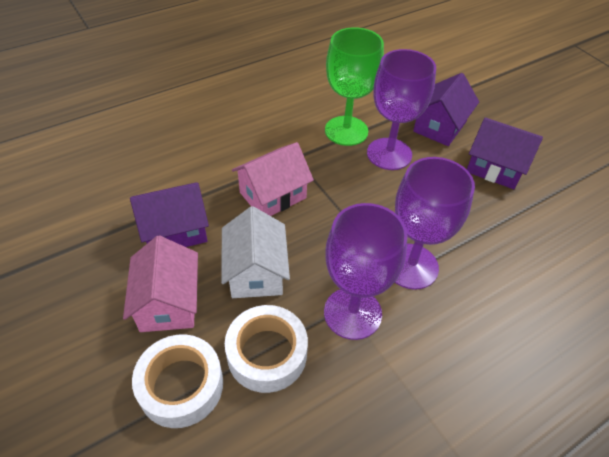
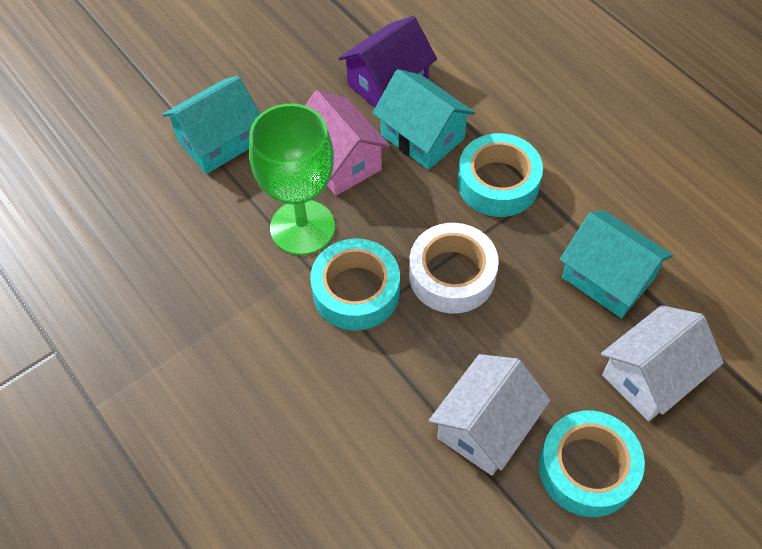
pink house: 2 -> 1
purple goblet: 3 -> 0
purple house: 3 -> 1
turquoise house: 0 -> 3
turquoise tape: 0 -> 3
white house: 1 -> 2
white tape: 2 -> 1

